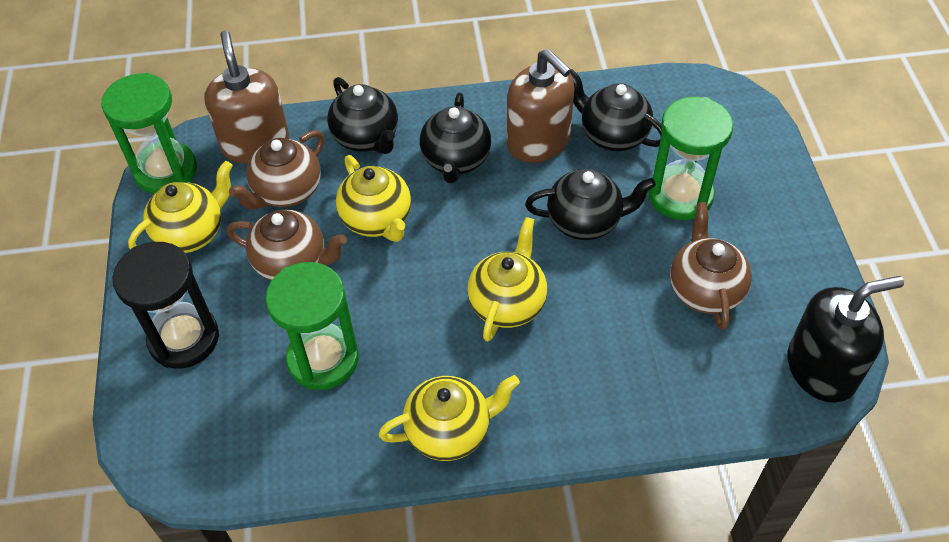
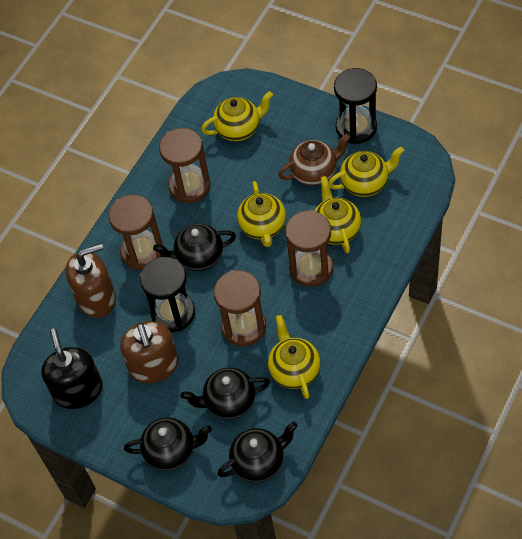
black hourglass: 1 -> 2
brown hourglass: 0 -> 4
brown teapot: 3 -> 1
green hourglass: 3 -> 0
yellow teapot: 4 -> 5

